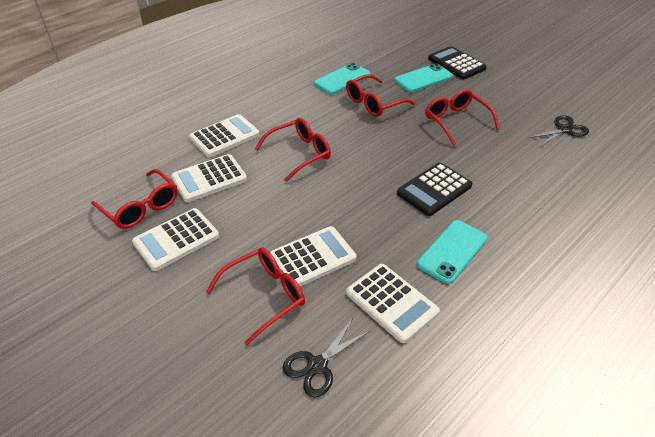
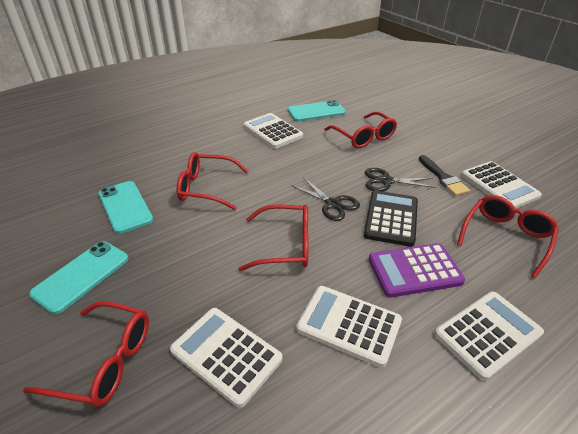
black brush: 0 -> 1
black calculator: 2 -> 1
purple calculator: 0 -> 1

